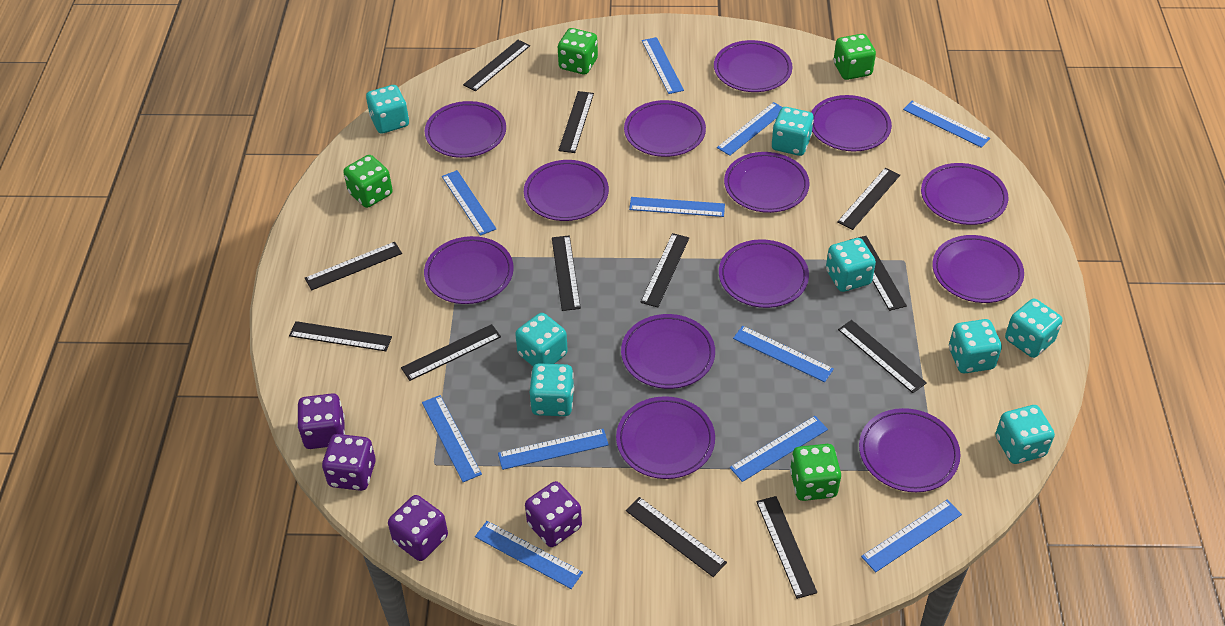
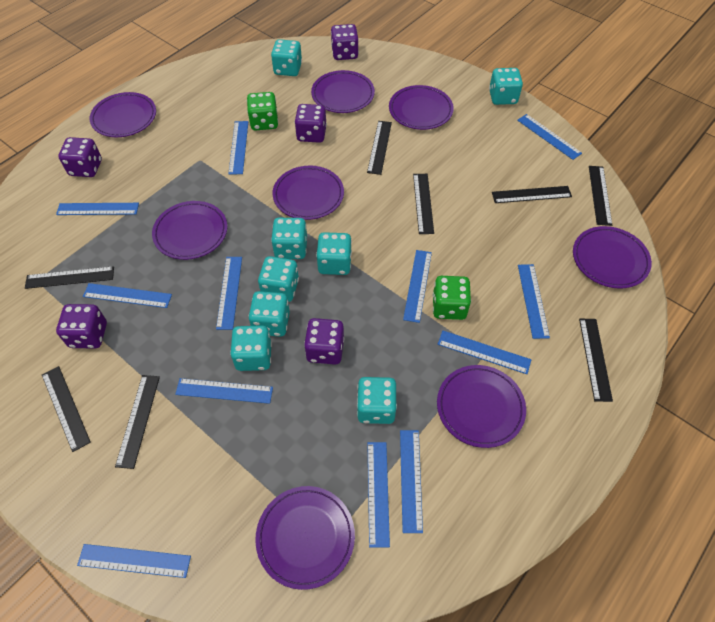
black ruler: 12 -> 8
blue ruler: 11 -> 12
green dice: 4 -> 2
purple dice: 4 -> 5
purple plate: 13 -> 8

